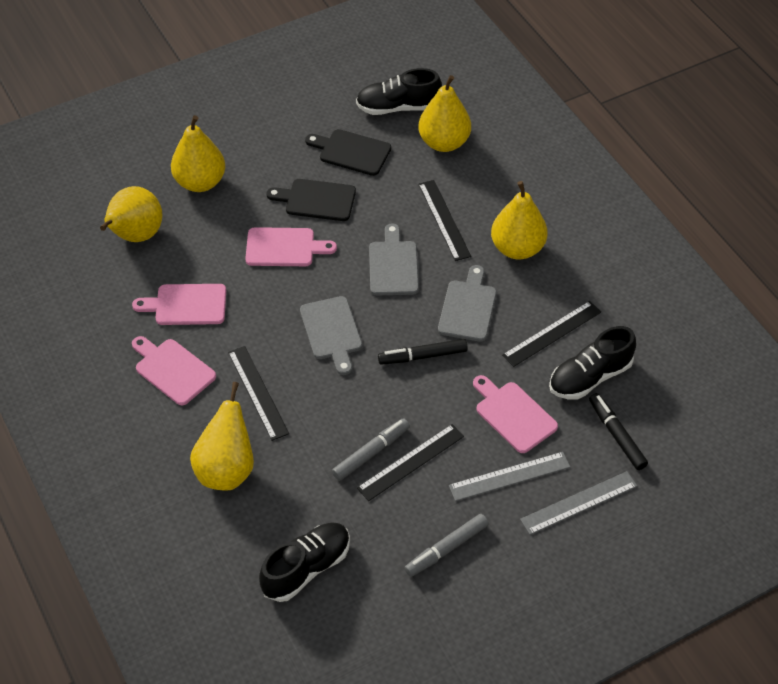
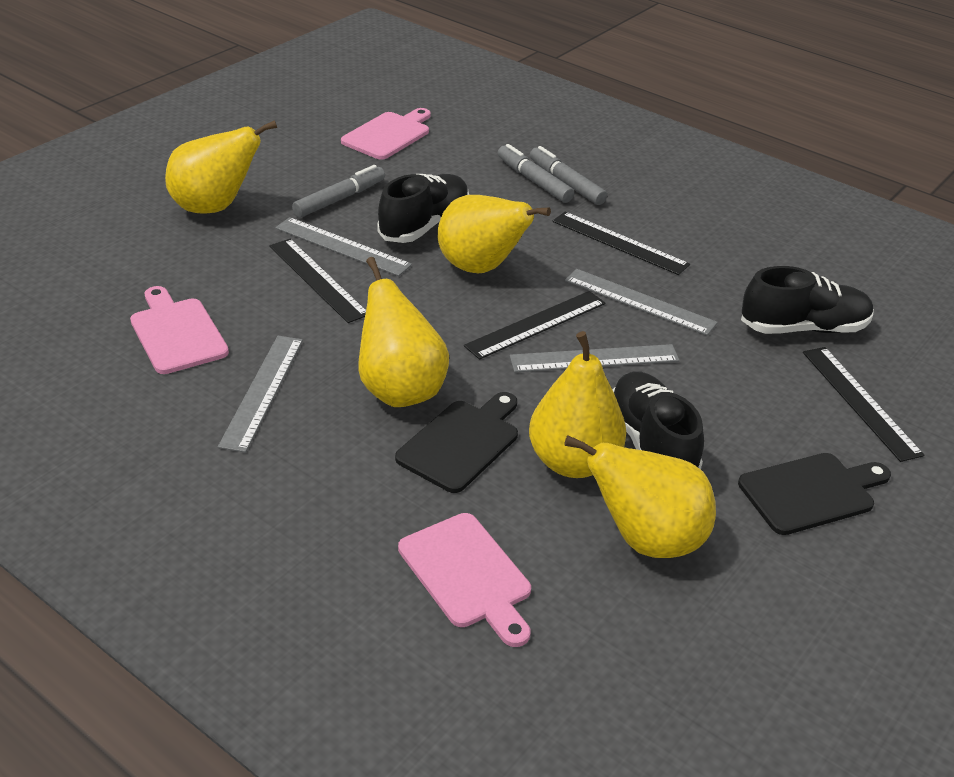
black marker: 2 -> 0
grey cutting board: 3 -> 0
grey marker: 2 -> 3
grey ruler: 2 -> 4
pink cutting board: 4 -> 3

